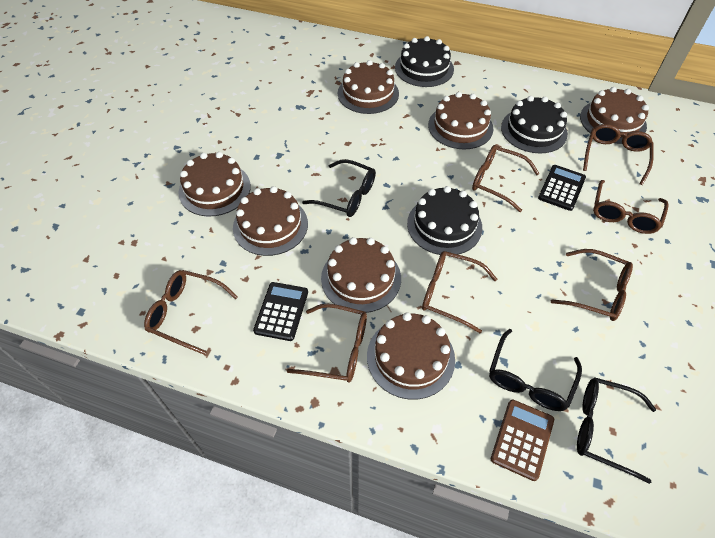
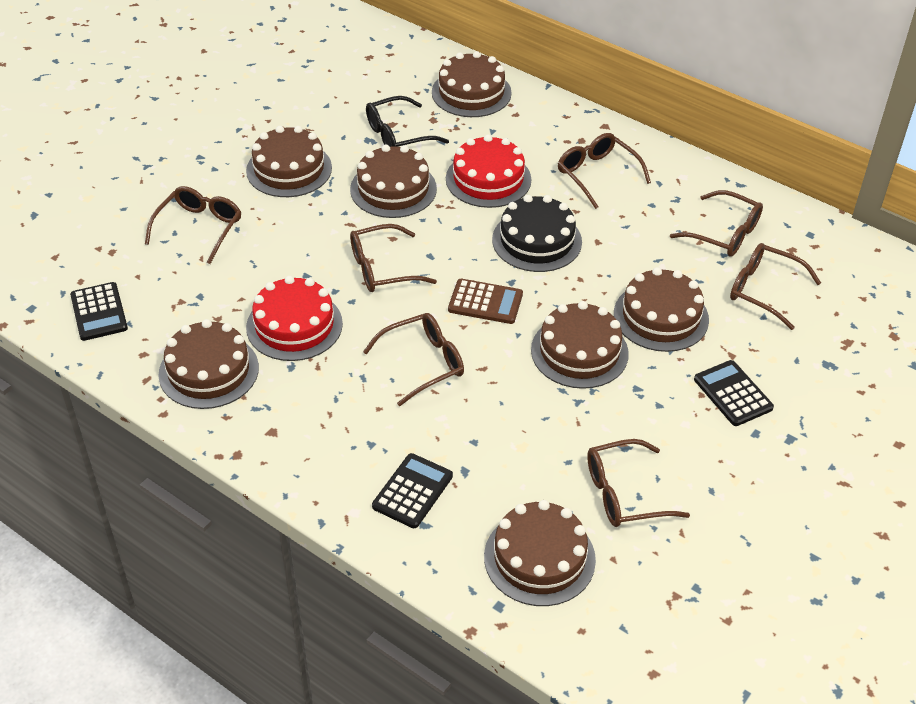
black cake: 3 -> 1
black calculator: 2 -> 3
black glasses: 3 -> 1
red cake: 0 -> 2

